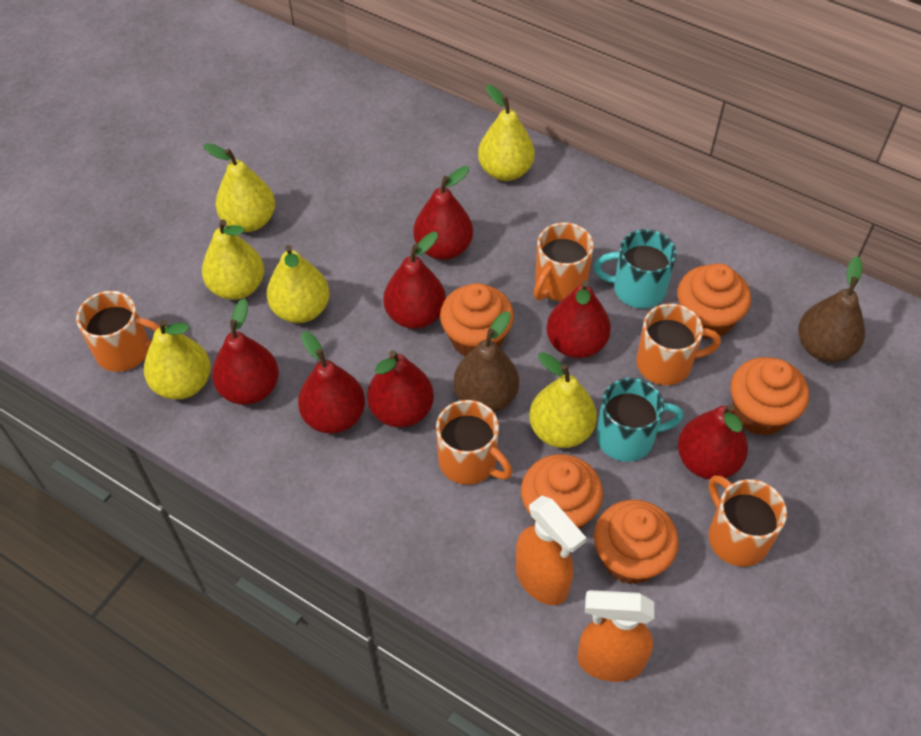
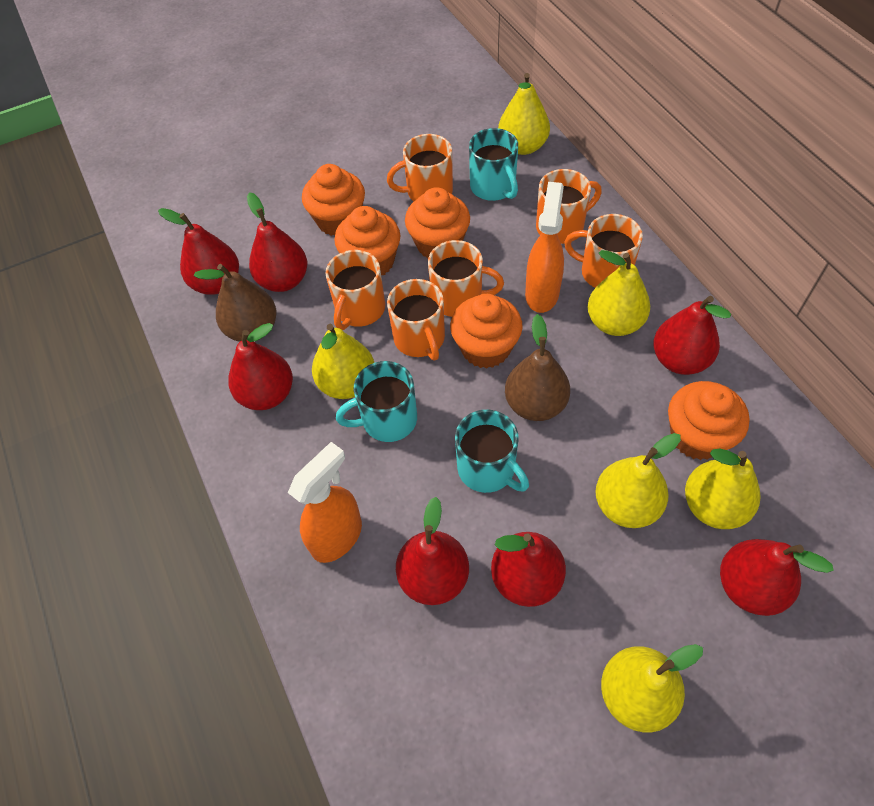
orange mug: 5 -> 6
turquoise mug: 2 -> 3

